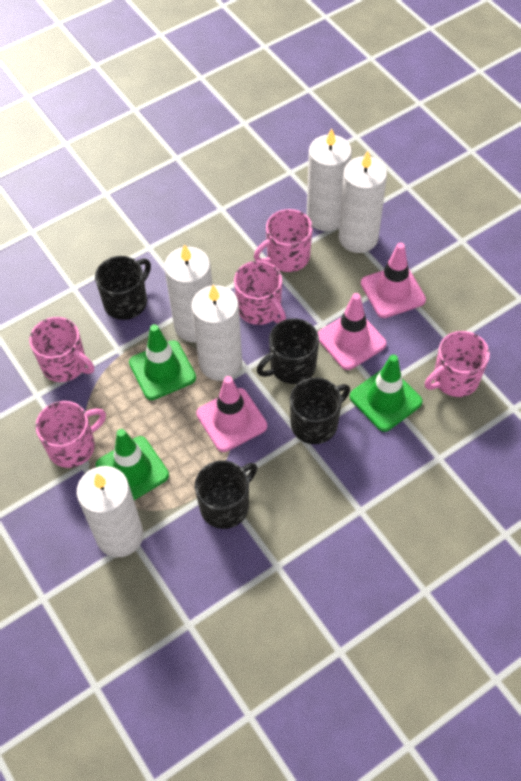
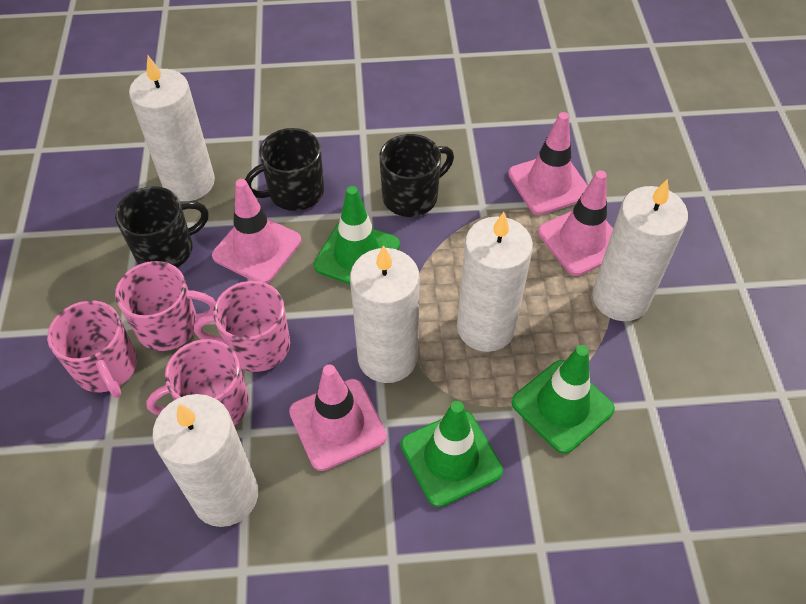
black mug: 4 -> 3
pink mug: 5 -> 4
pink traffic cone: 3 -> 4

